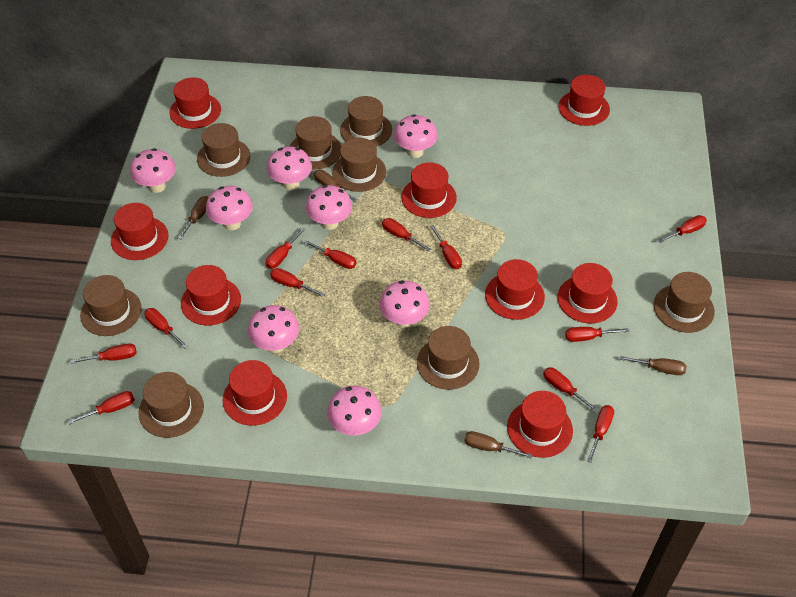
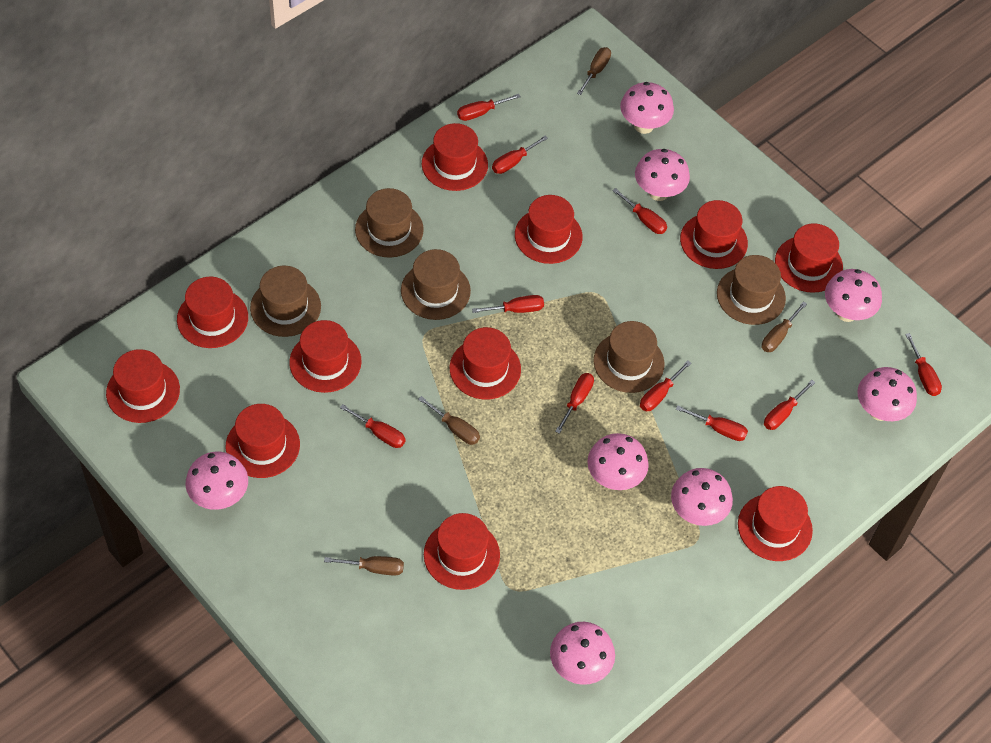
brown hat: 8 -> 5
red hat: 9 -> 11
red screwdriver: 12 -> 10

